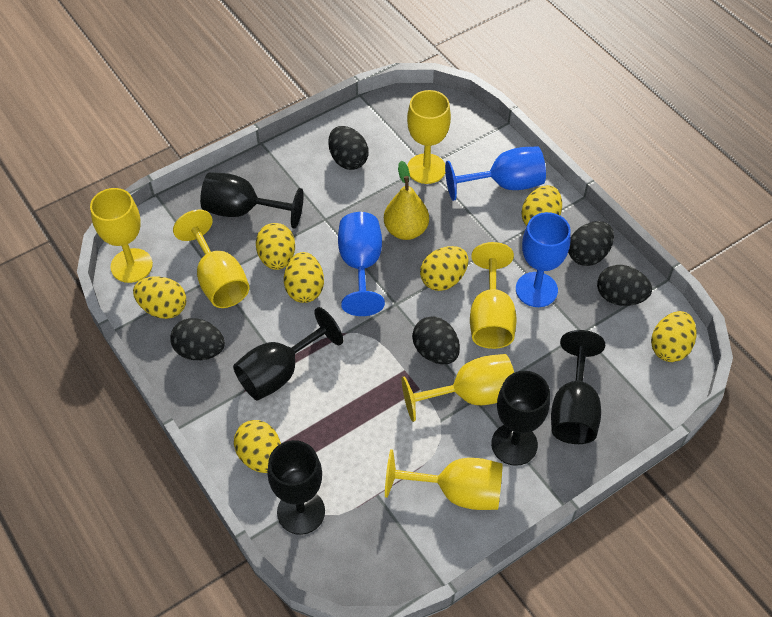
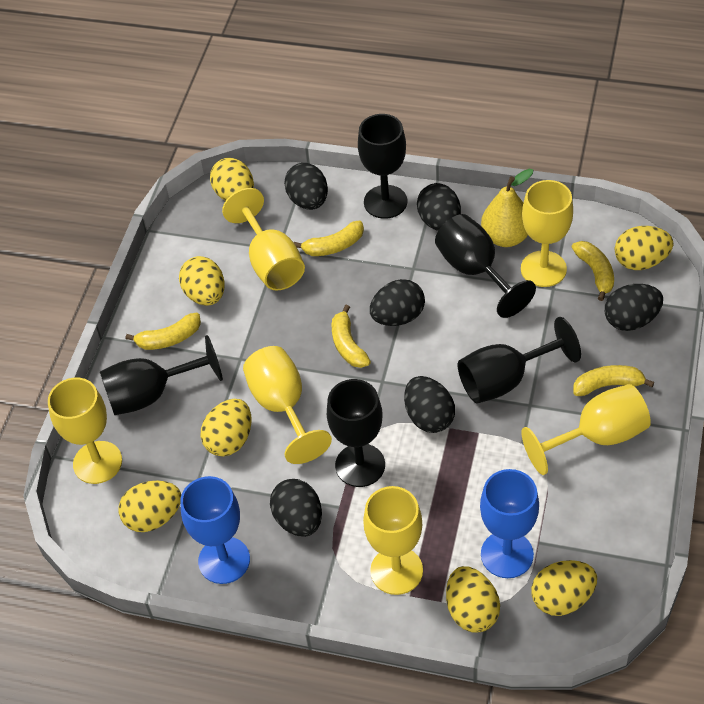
black egg: 5 -> 6
blue goblet: 3 -> 2
yellow banana: 0 -> 5

